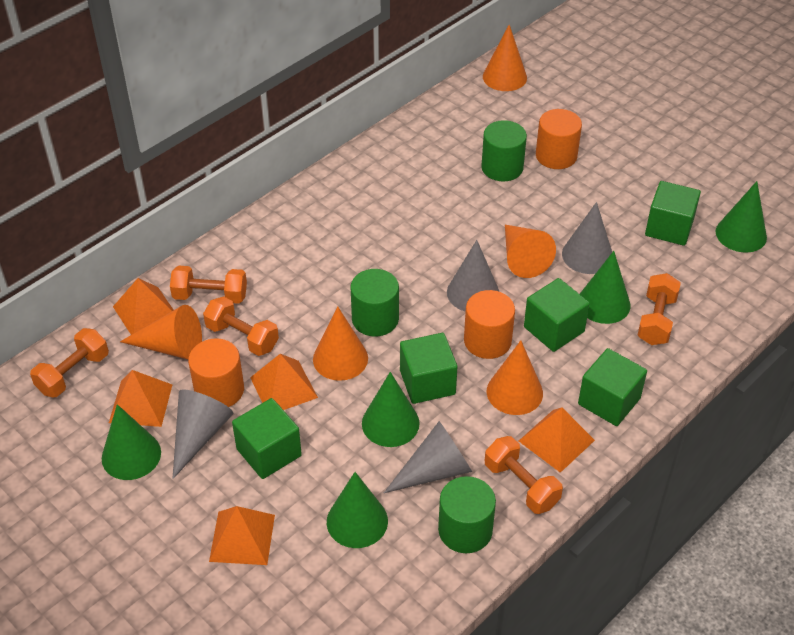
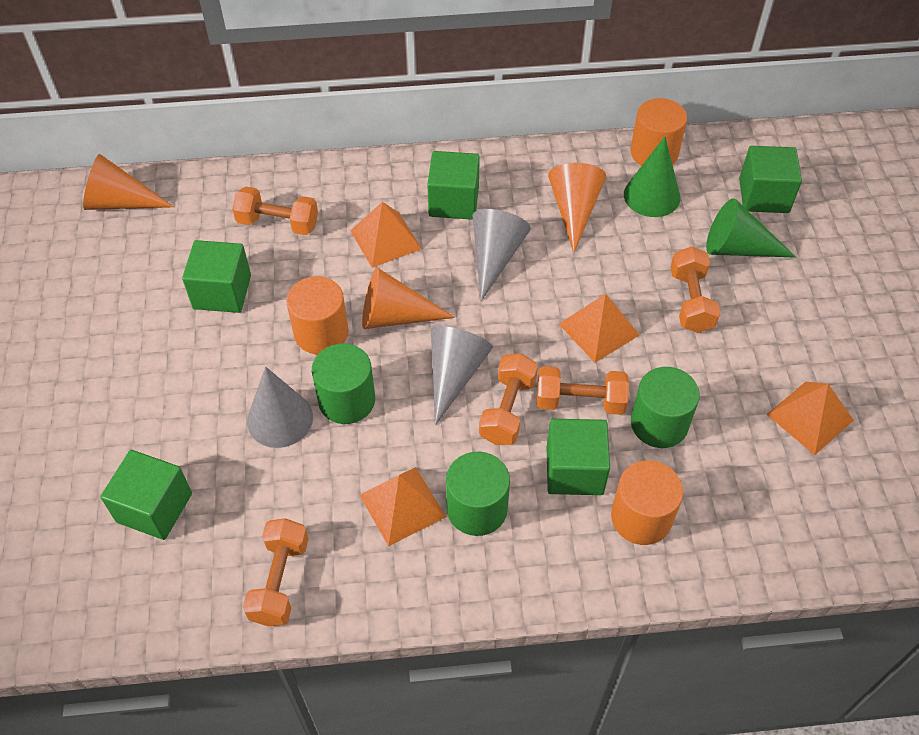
green cone: 5 -> 2
grey cone: 4 -> 3
orange cone: 5 -> 3
orange pyramid: 5 -> 4

